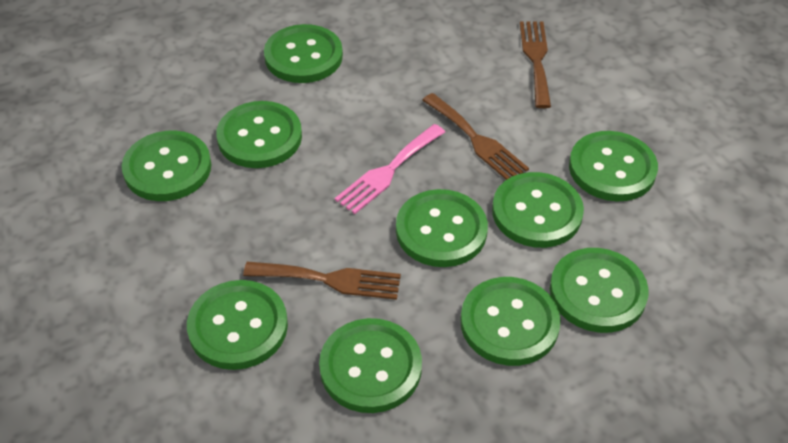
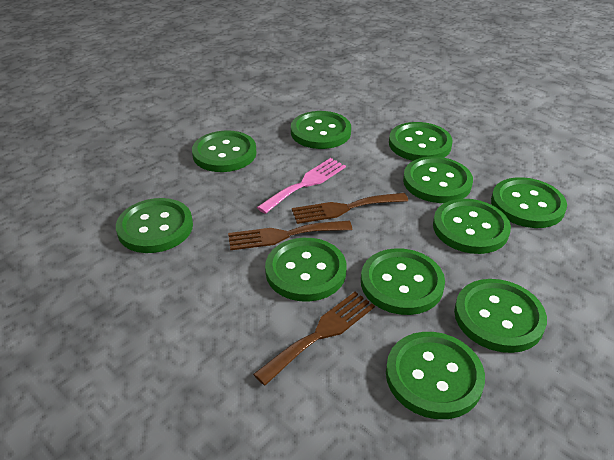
green button: 10 -> 11

